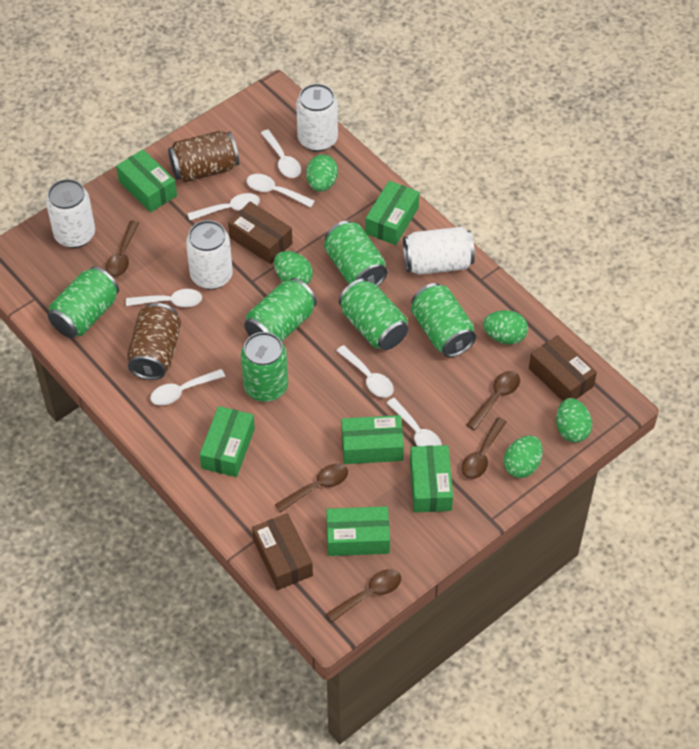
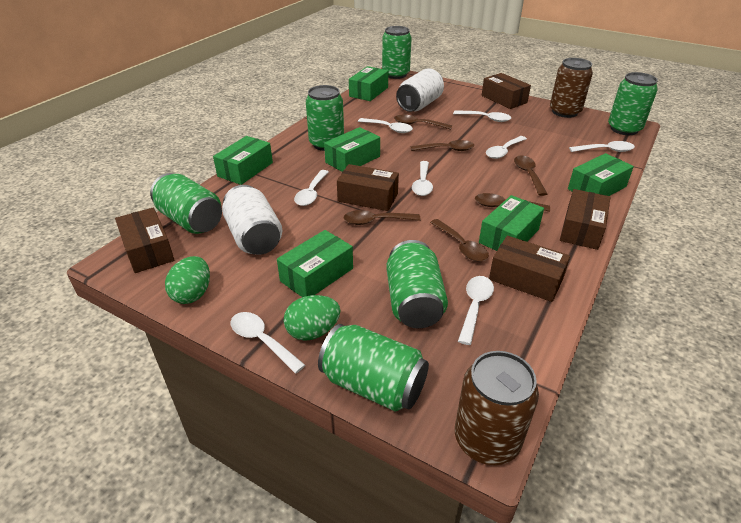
brown box: 3 -> 5
brown spoon: 5 -> 6
green egg: 5 -> 2
white can: 4 -> 2
white spoon: 7 -> 8

